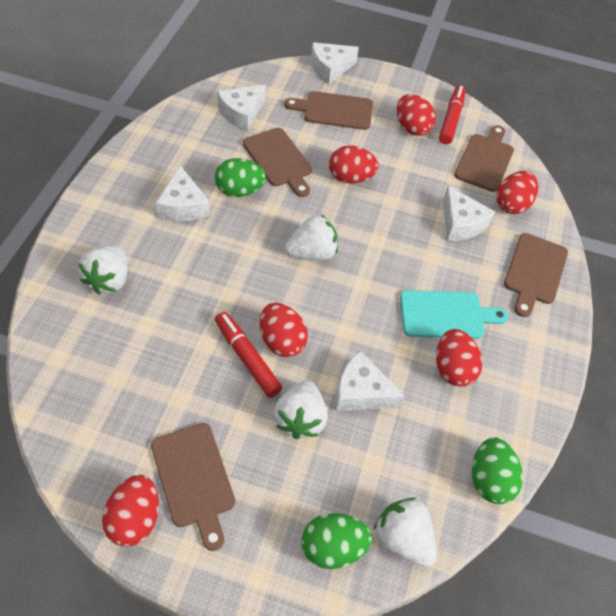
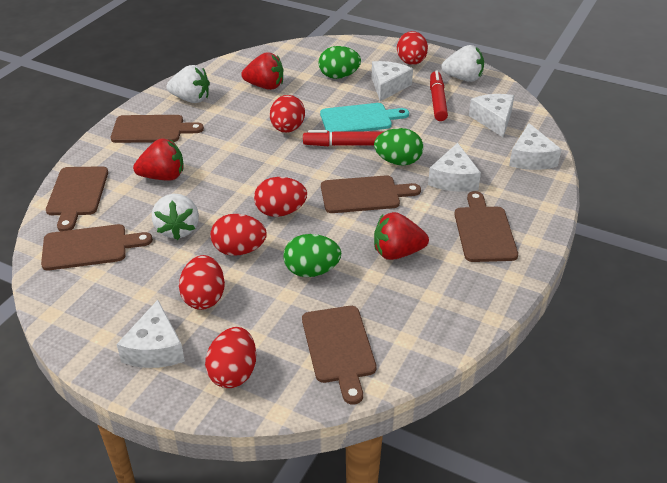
brown cutting board: 5 -> 6
red strawberry: 0 -> 3
white strawberry: 4 -> 3

